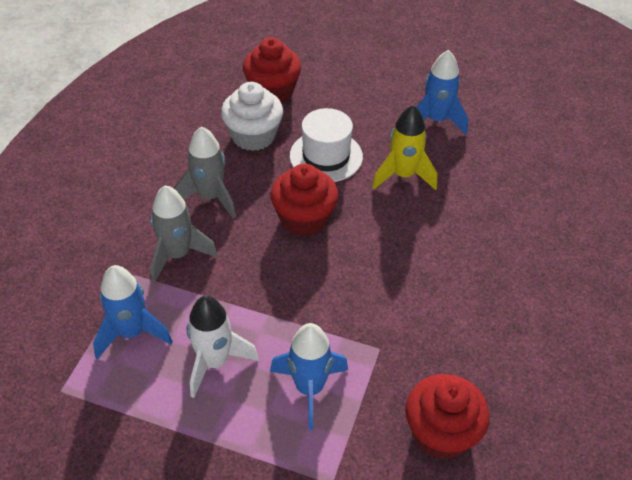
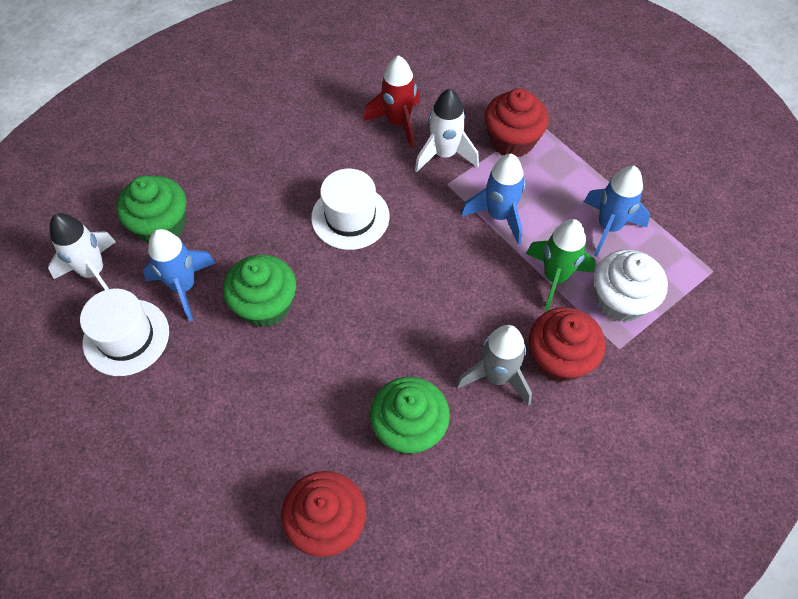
green cupcake: 0 -> 3
green rocket: 0 -> 1
grey rocket: 2 -> 1
red rocket: 0 -> 1
white hat: 1 -> 2
white rocket: 1 -> 2
yellow rocket: 1 -> 0

